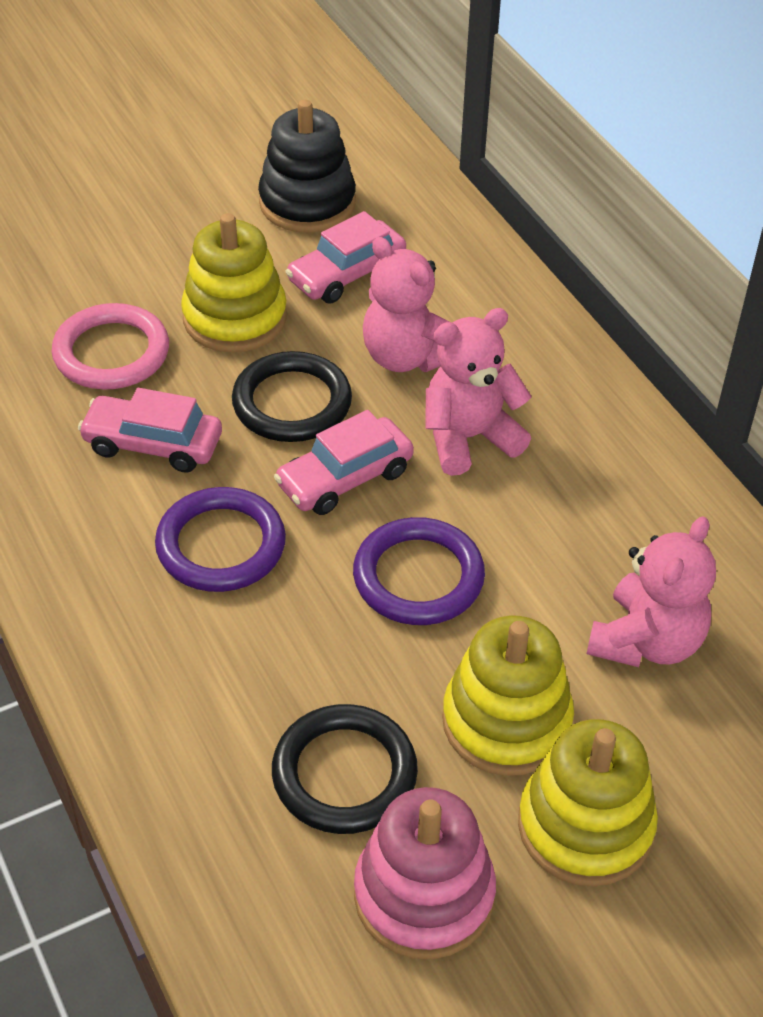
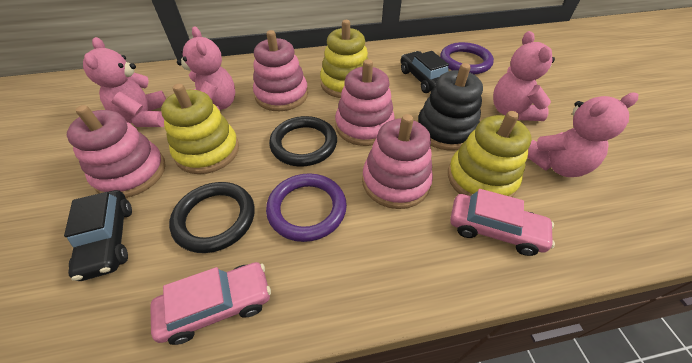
black car: 0 -> 2
pink car: 3 -> 2
pink ring: 1 -> 0
pink stacking toy: 1 -> 4
pink teddy bear: 3 -> 4

